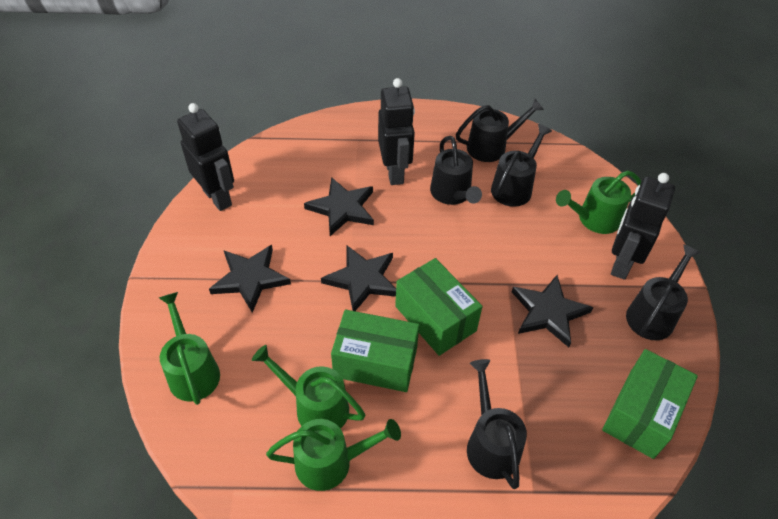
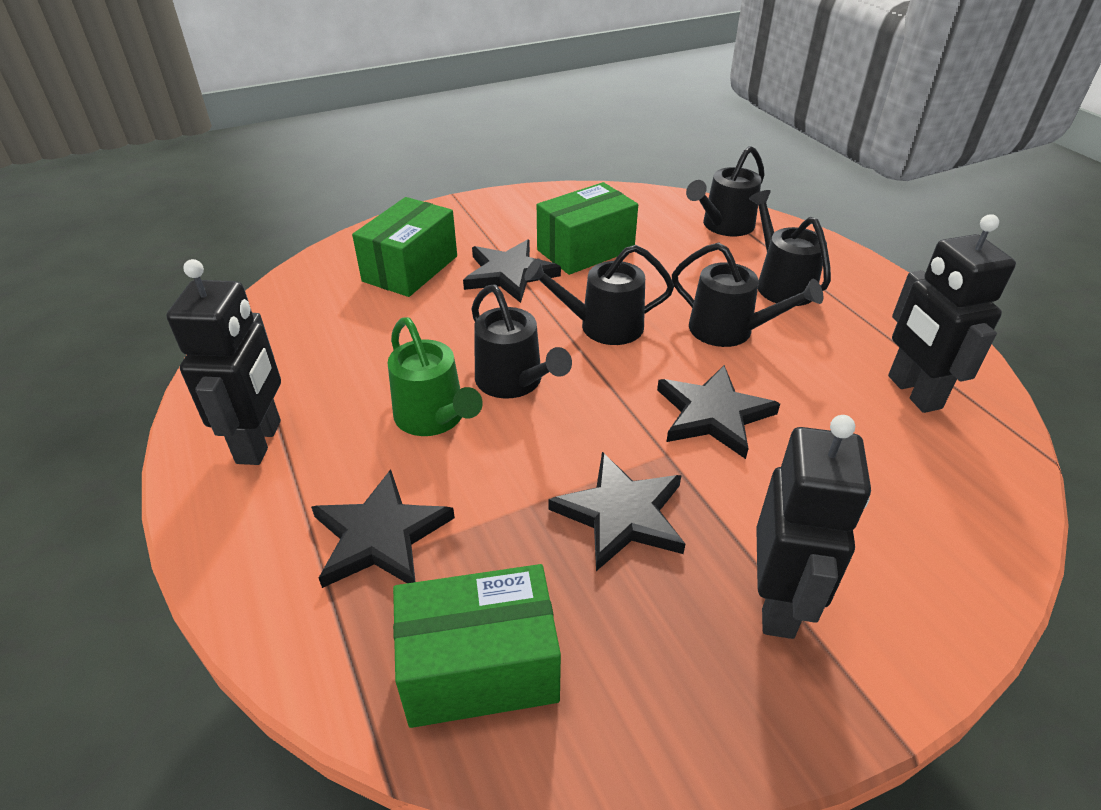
green watering can: 4 -> 1

